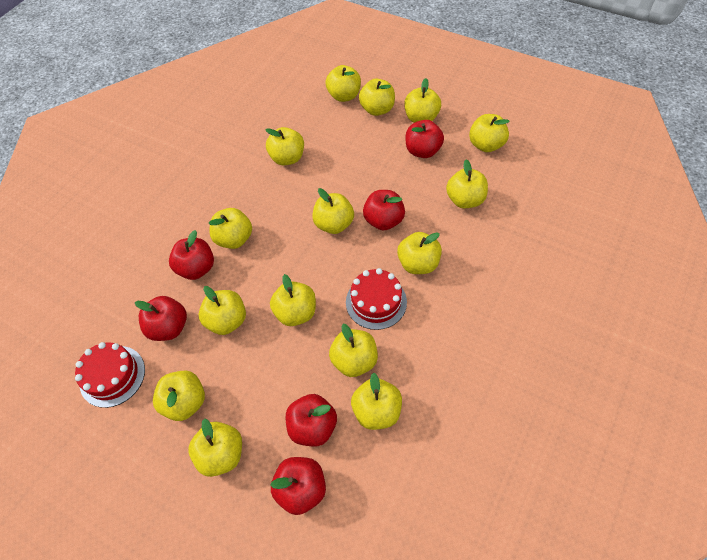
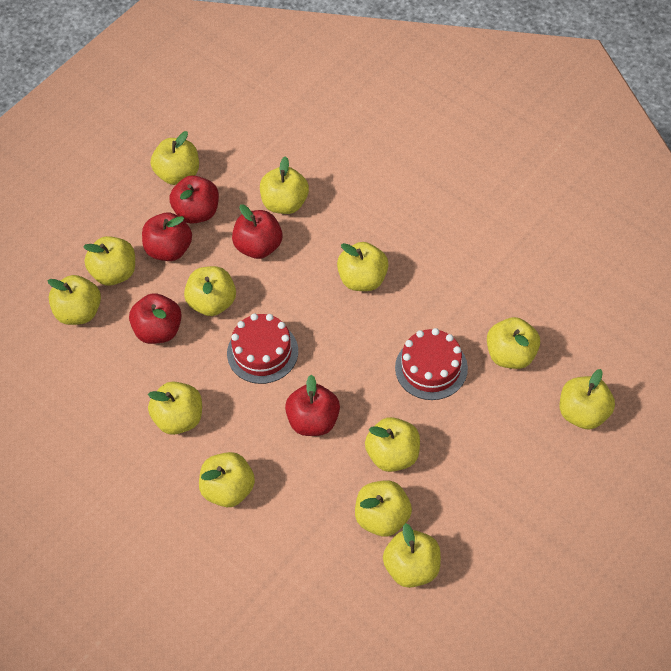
red apple: 6 -> 5
yellow apple: 15 -> 13

